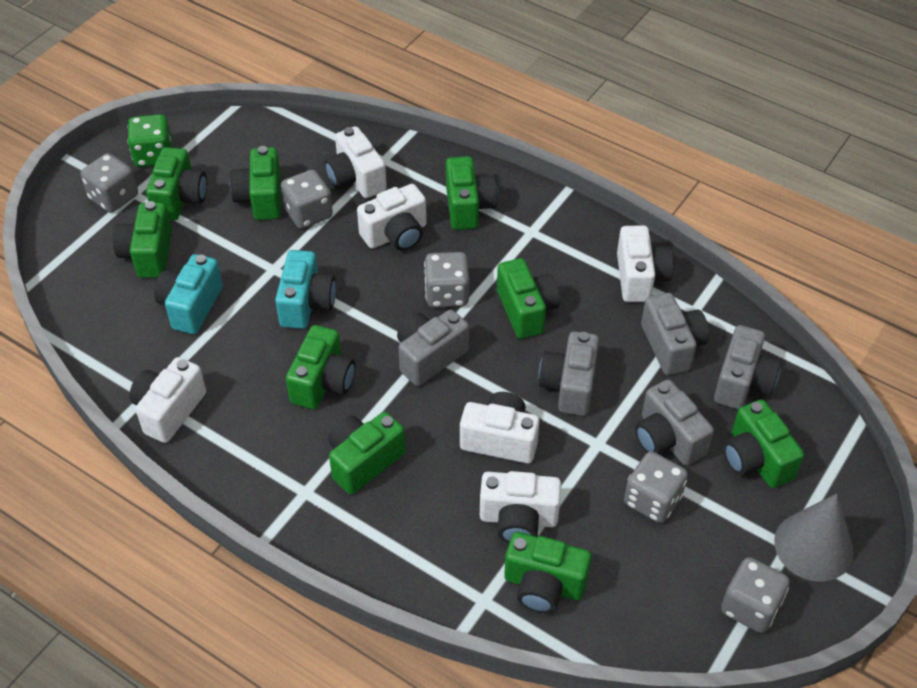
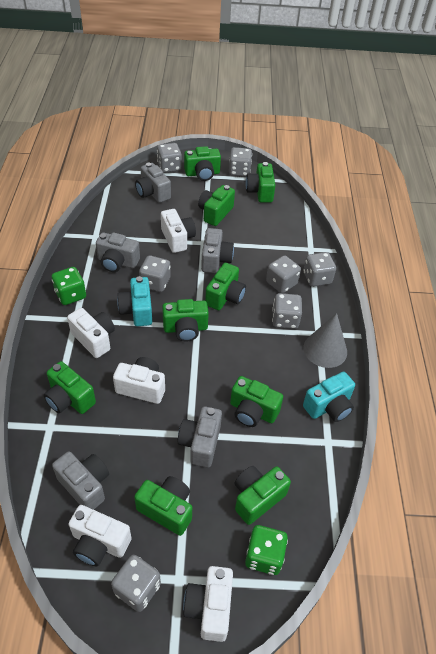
green dice: 1 -> 2
grey dice: 5 -> 7
white camera: 6 -> 5

